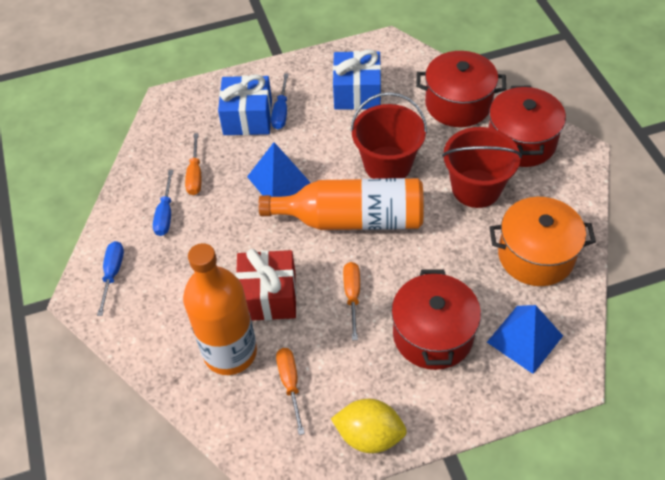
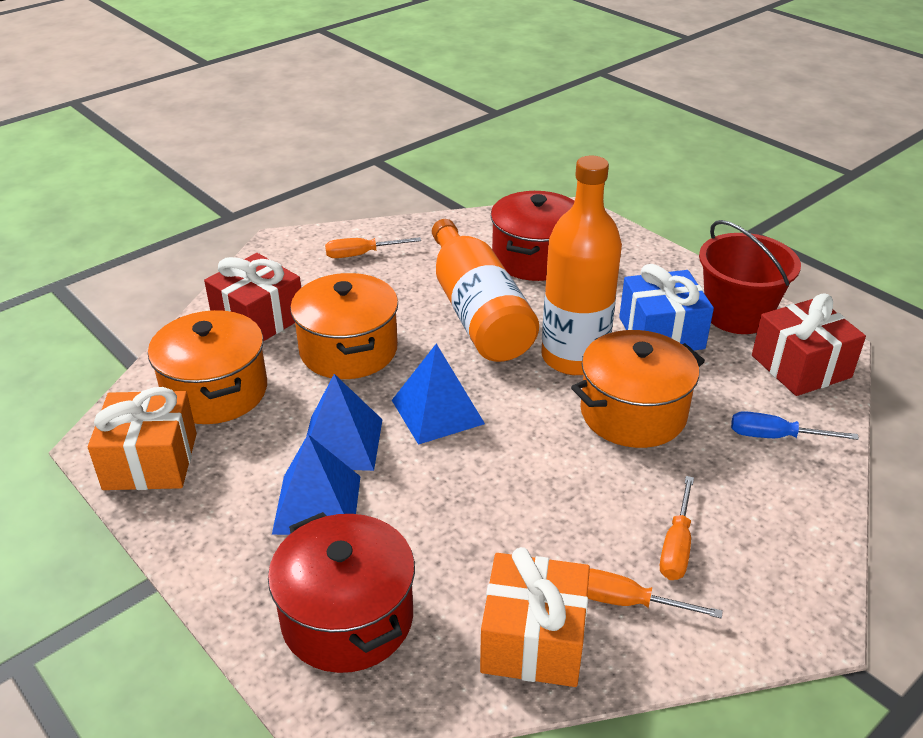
blue gift: 2 -> 1
blue pyramid: 2 -> 3
blue screwdriver: 3 -> 1
orange gift: 0 -> 2
orange pot: 1 -> 3
red bucket: 2 -> 1
red gift: 1 -> 2
red pot: 3 -> 2
yellow lemon: 1 -> 0

